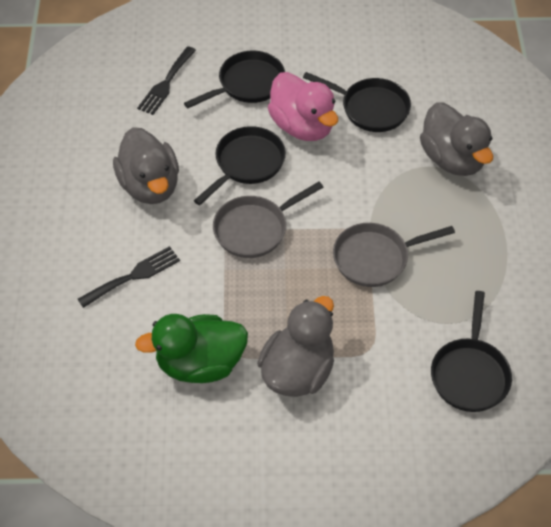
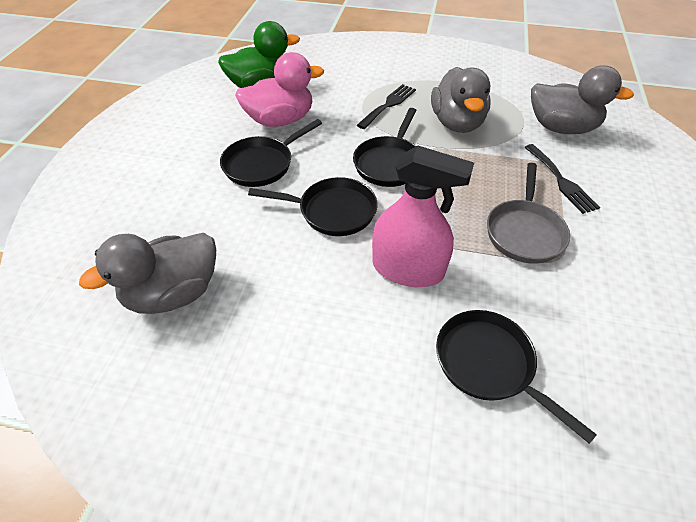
grey pan: 2 -> 1
pink spray bottle: 0 -> 1

